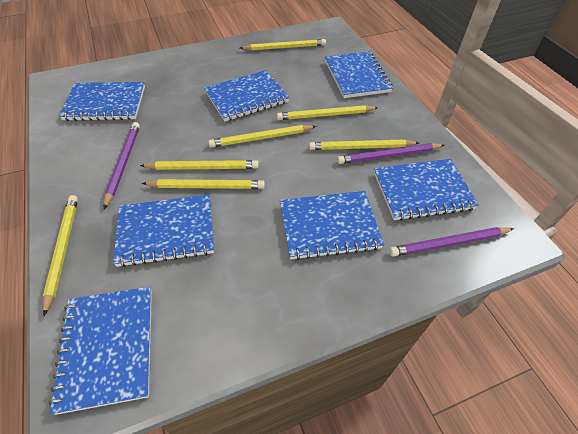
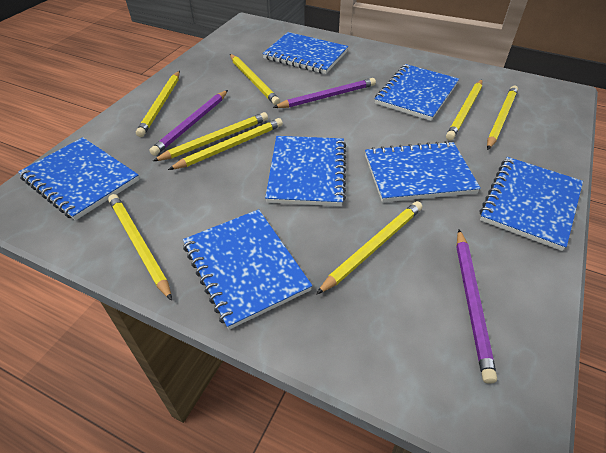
yellow pencil: 7 -> 8

